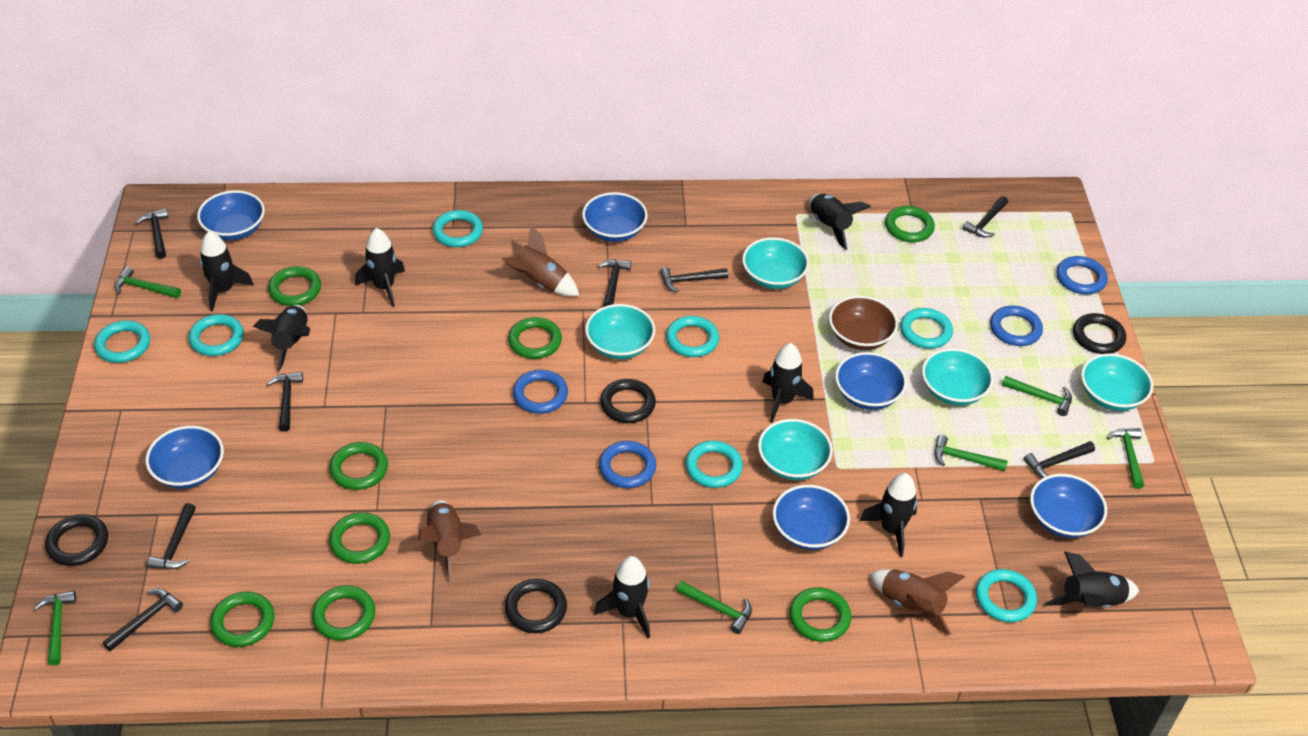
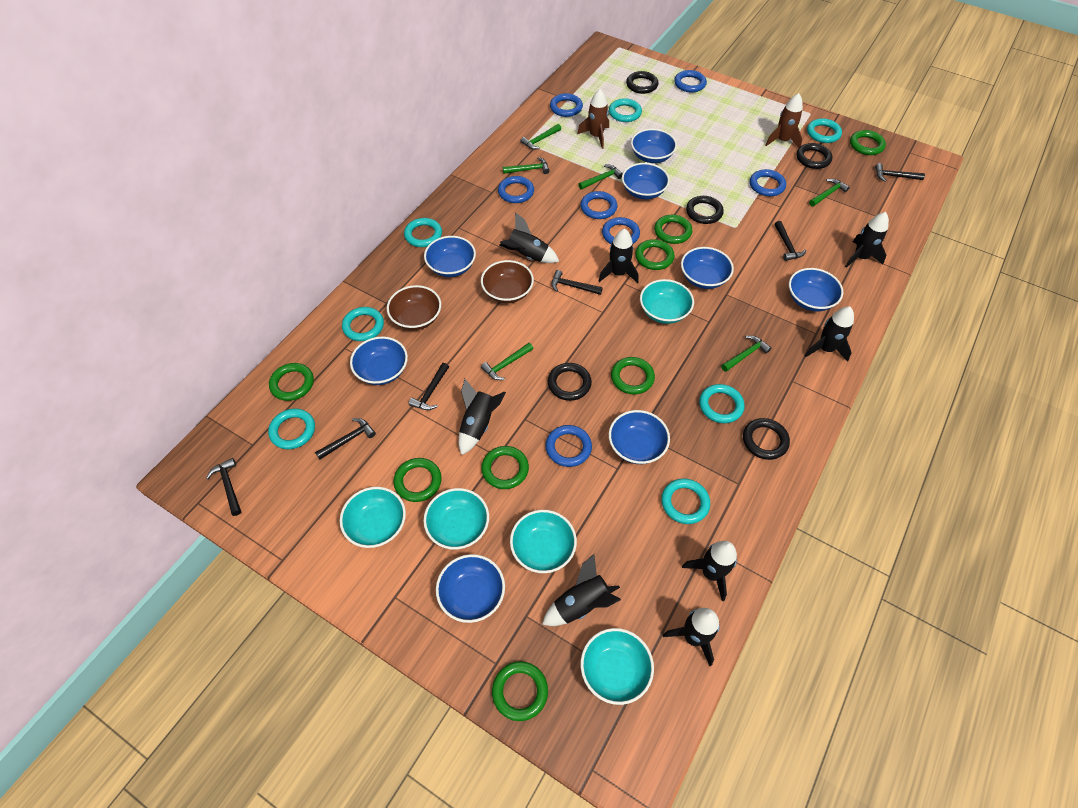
black hammer: 8 -> 6
black ring: 4 -> 5
blue bowl: 6 -> 8
blue ring: 4 -> 7
brown bowl: 1 -> 2
brown rocket: 3 -> 2

